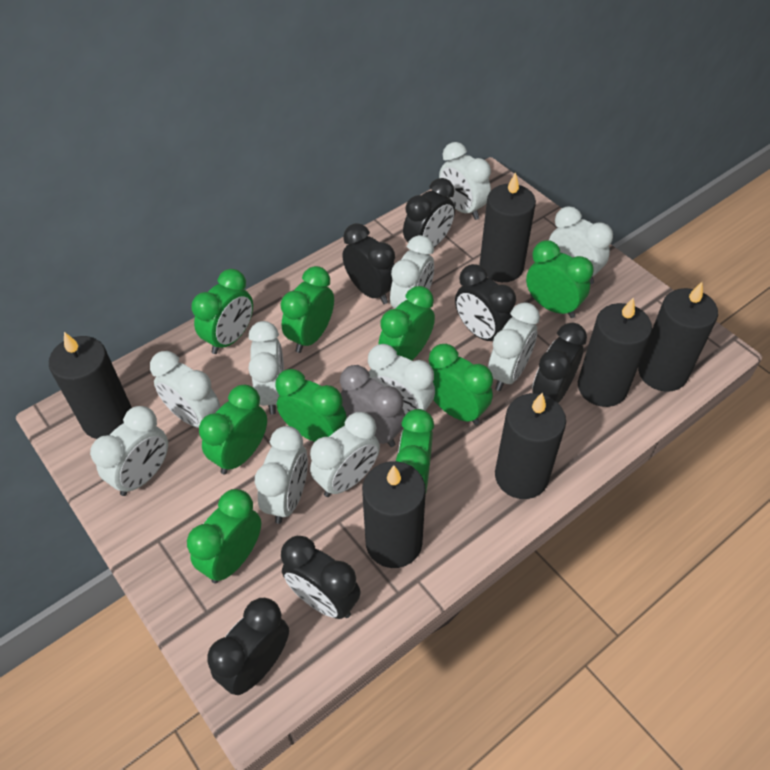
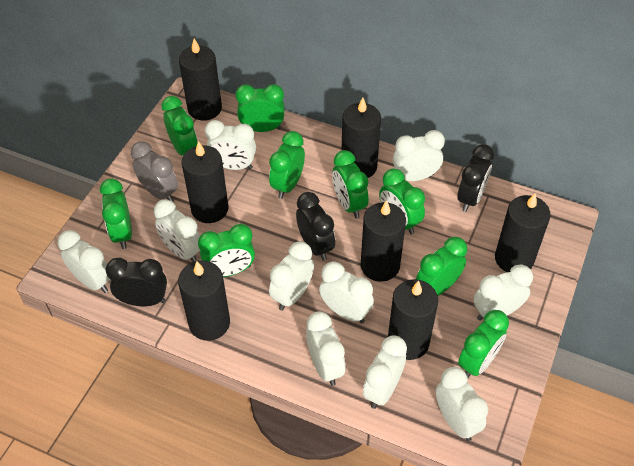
black candle: 6 -> 7
black clock: 6 -> 3

